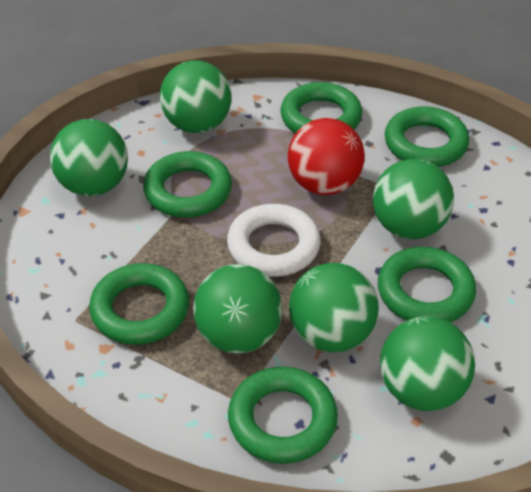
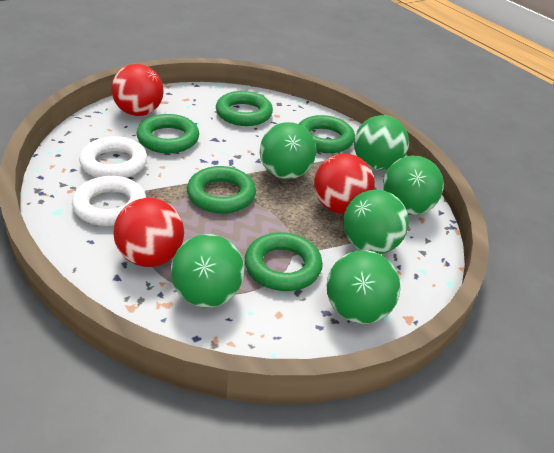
green ring: 6 -> 5
red ball: 1 -> 3
white ring: 1 -> 2

